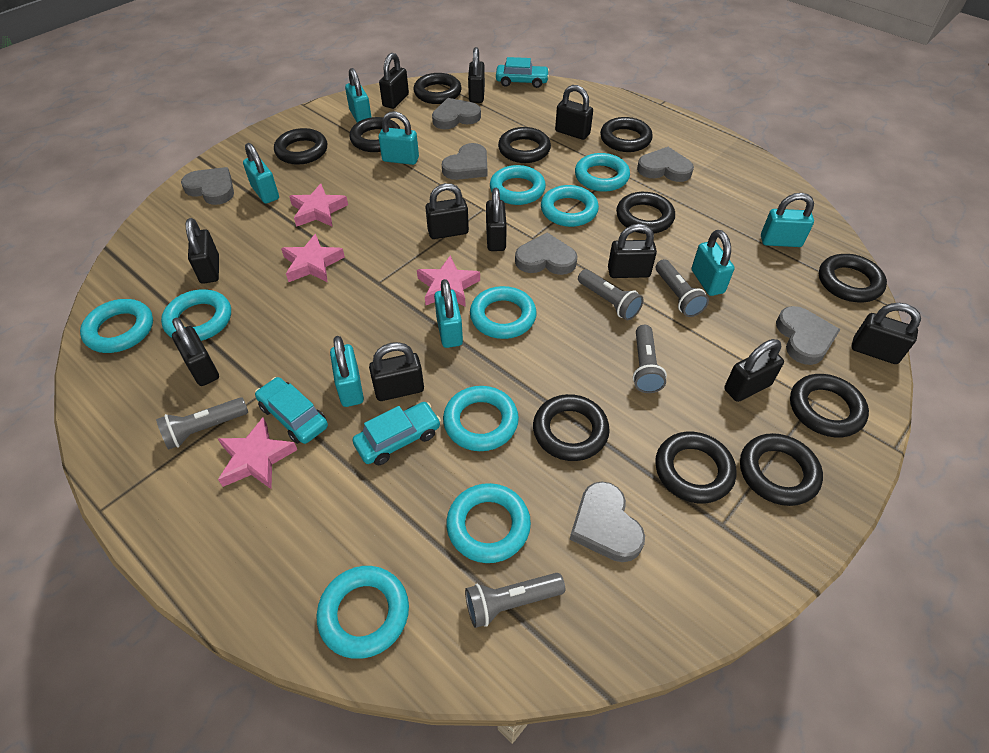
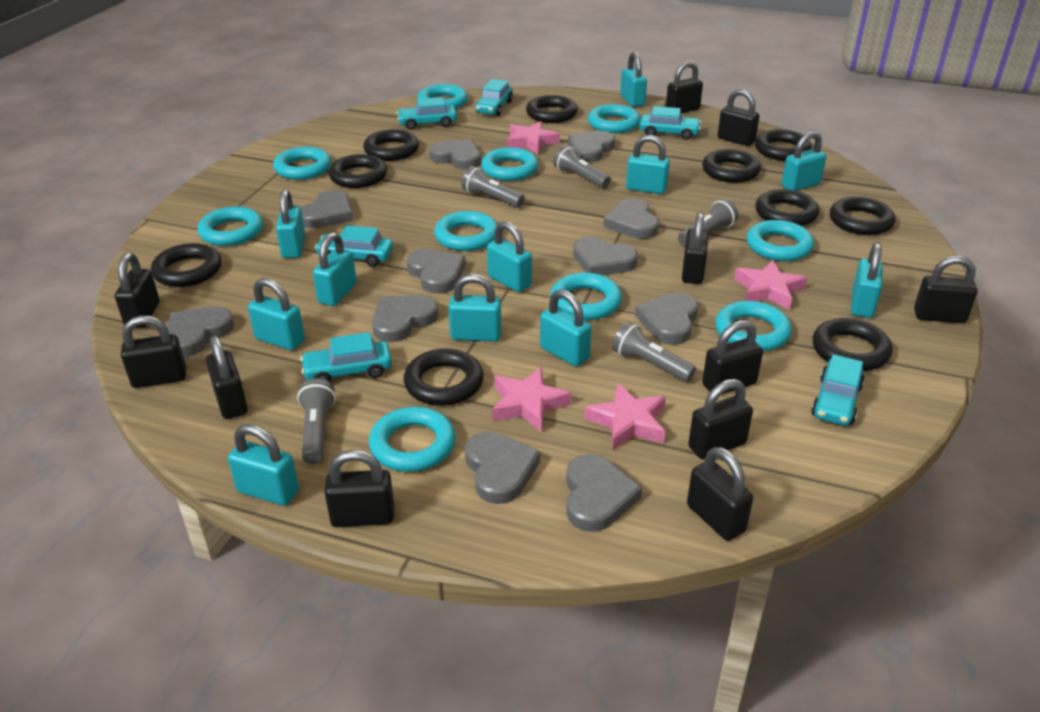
black ring: 11 -> 10
grey heart: 7 -> 11
turquoise car: 3 -> 6
turquoise padlock: 7 -> 11
turquoise ring: 9 -> 10

